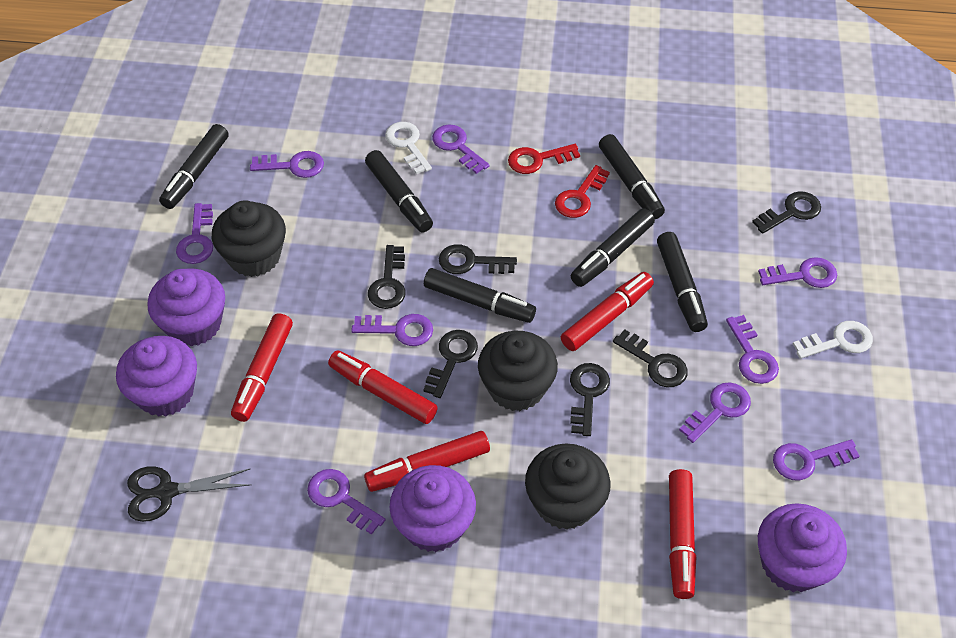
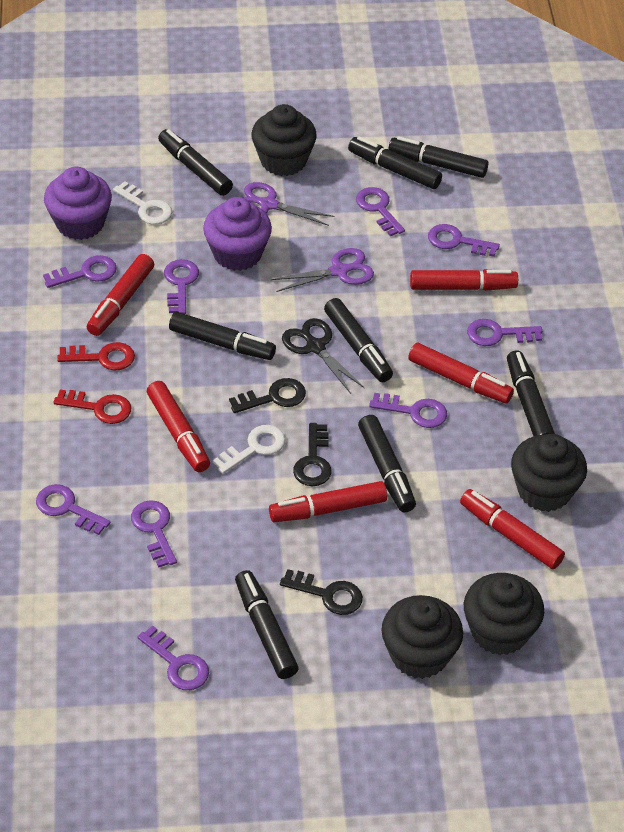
black cupcake: 3 -> 4
black key: 6 -> 3
black marker: 6 -> 8
purple cupcake: 4 -> 2
purple scissors: 0 -> 2
red marker: 5 -> 6

